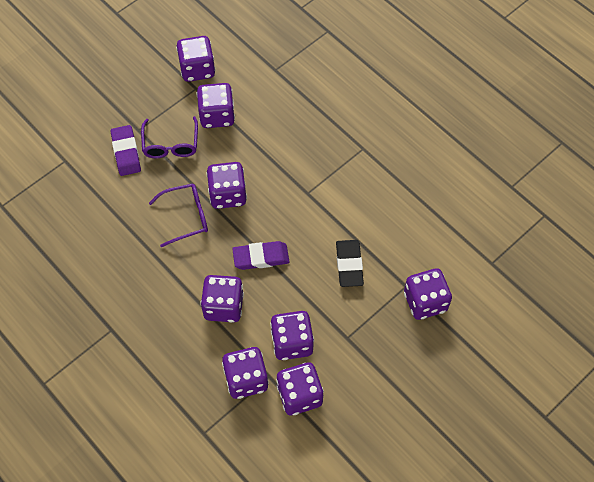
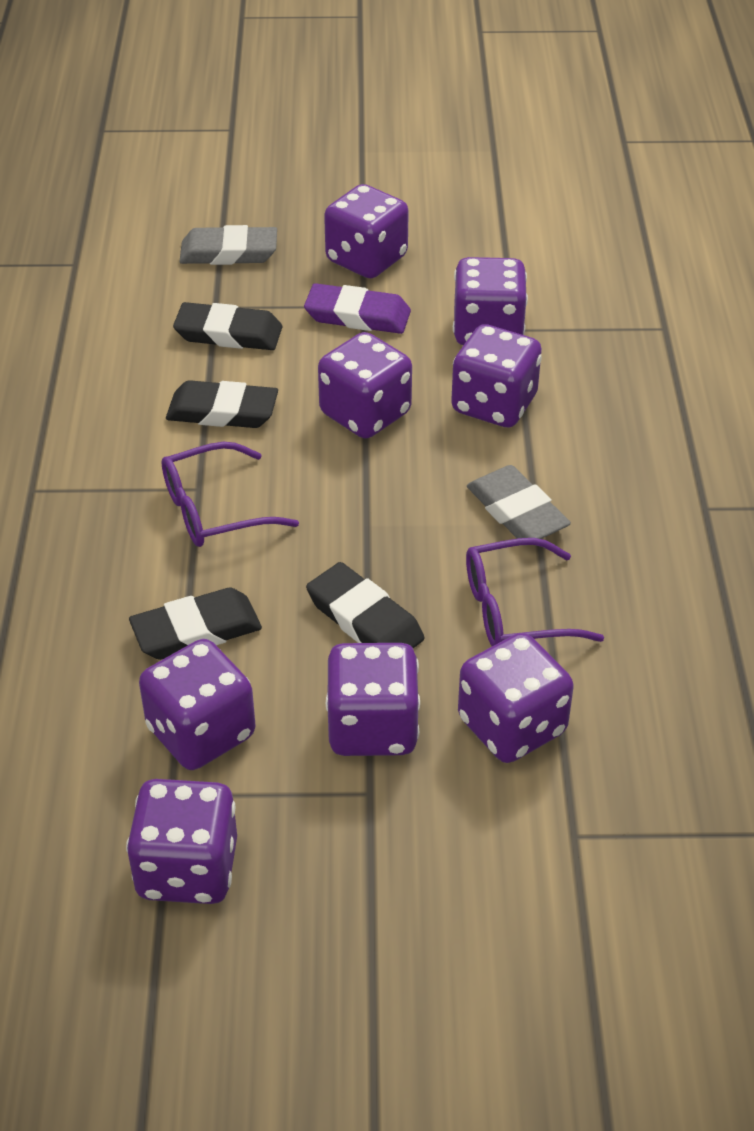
black eraser: 1 -> 4
grey eraser: 0 -> 2
purple eraser: 2 -> 1

